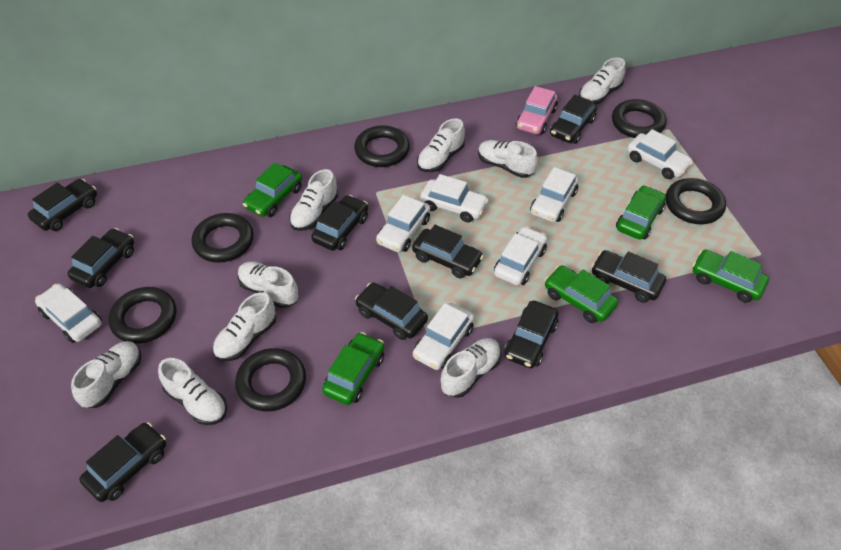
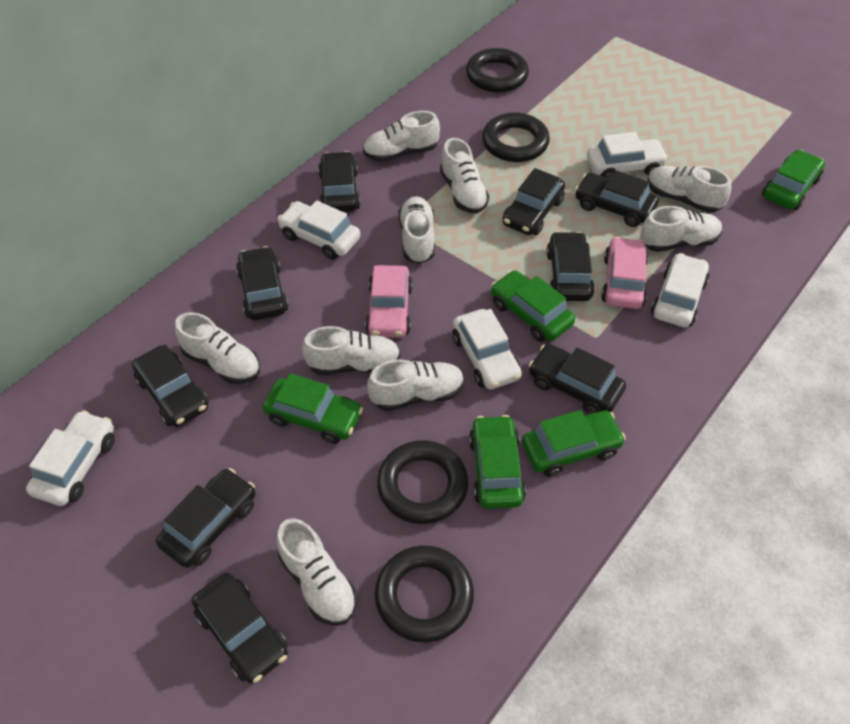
black ring: 6 -> 4
pink car: 1 -> 2
white car: 7 -> 5

